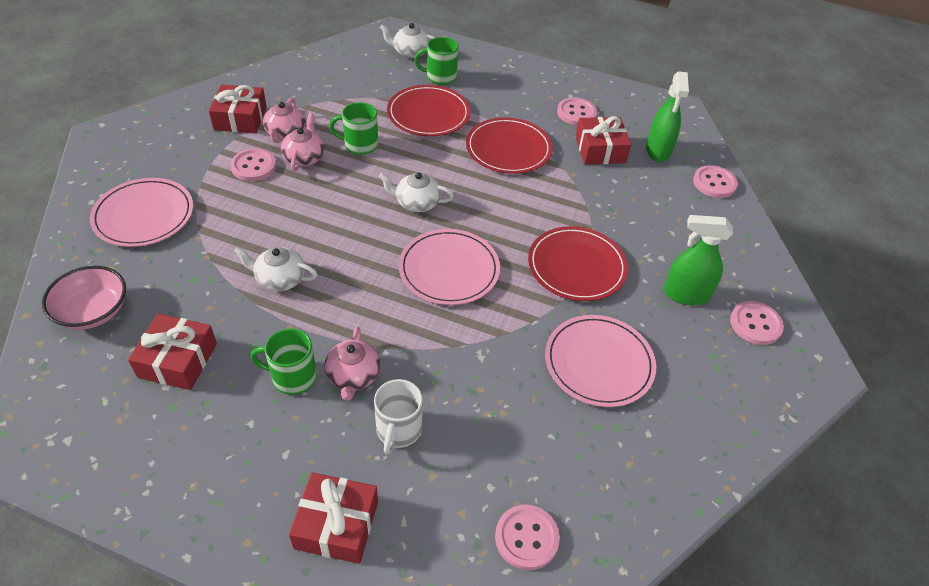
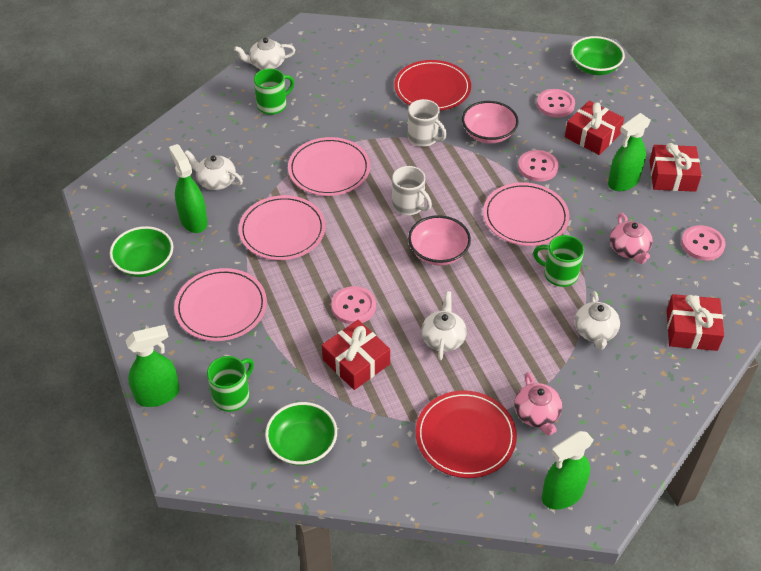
green bowl: 0 -> 3
green spray bottle: 2 -> 4
pink bowl: 1 -> 2
pink button: 5 -> 4
pink plate: 3 -> 4
pink teapot: 3 -> 2
red plate: 3 -> 2
white mug: 1 -> 2
white teapot: 3 -> 4

